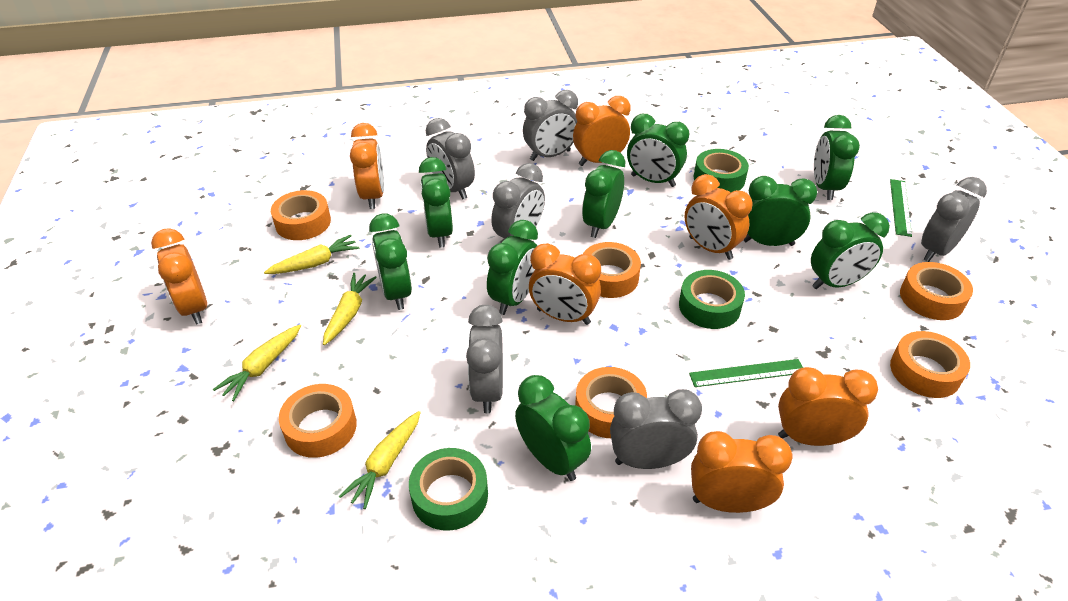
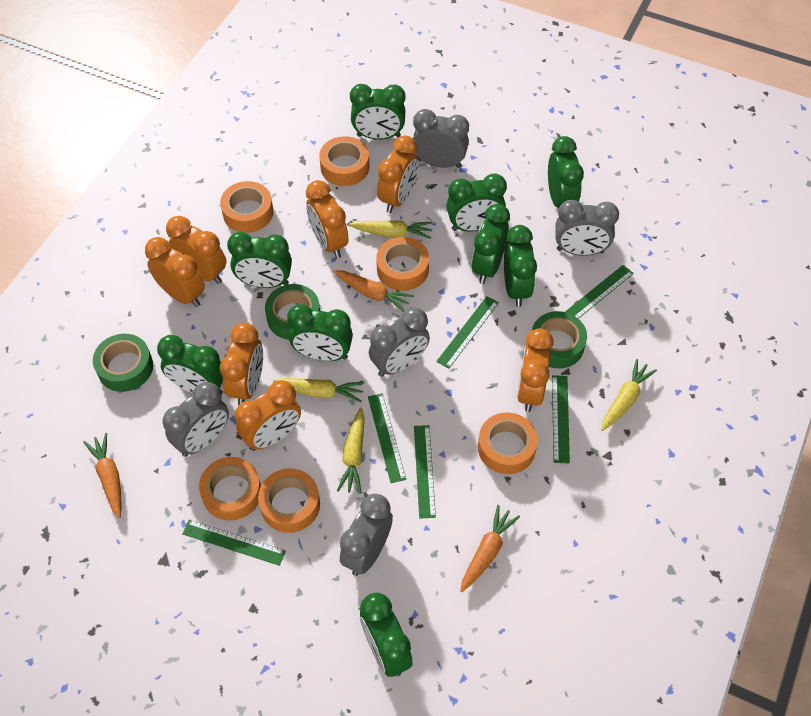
green ruler: 2 -> 6
grey clock: 6 -> 5
orange carrot: 0 -> 3

